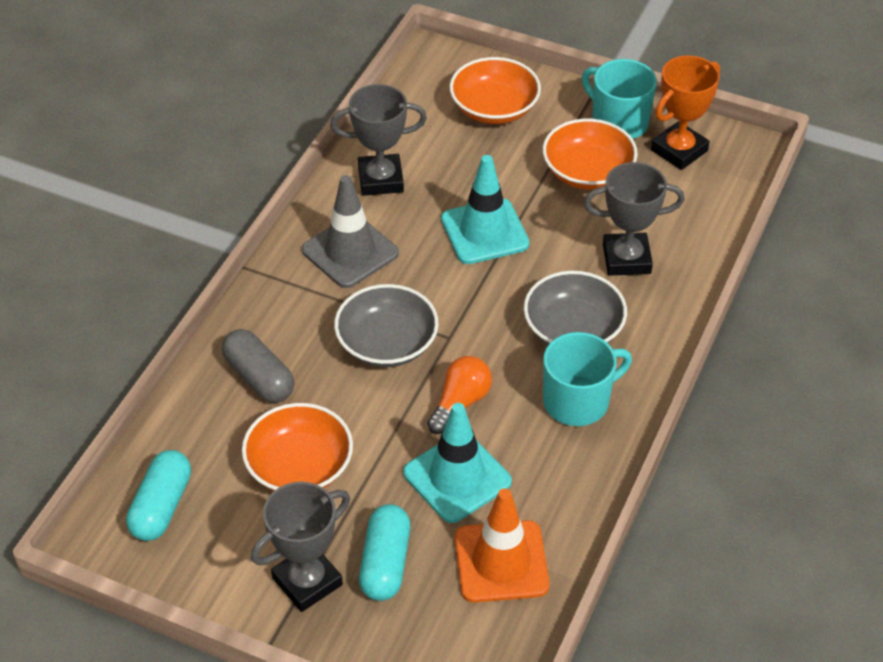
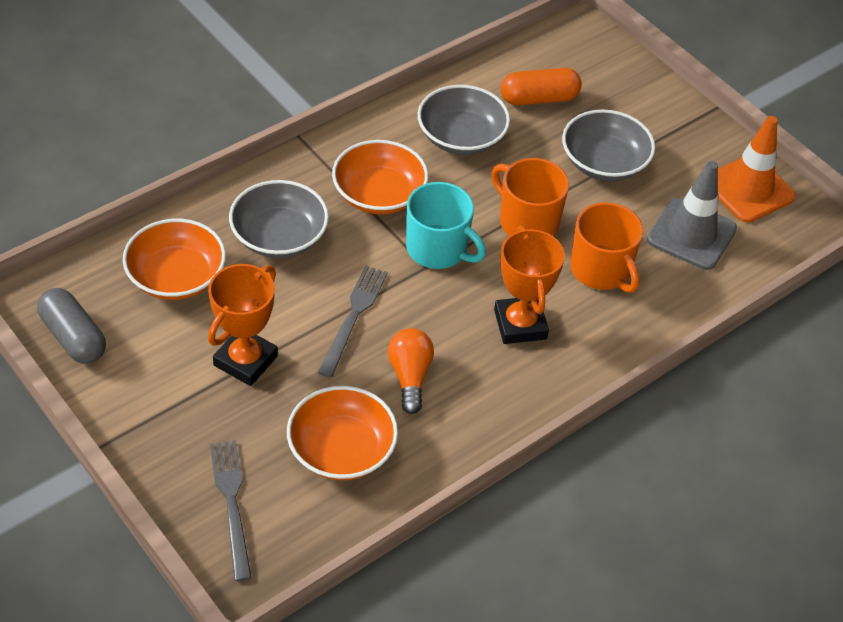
grey bowl: 2 -> 3
grey fork: 0 -> 2
grey trophy: 3 -> 0
orange capsule: 0 -> 1
orange mug: 0 -> 2
orange trophy: 1 -> 2
turquoise capsule: 2 -> 0
turquoise mug: 2 -> 1
turquoise traffic cone: 2 -> 0

